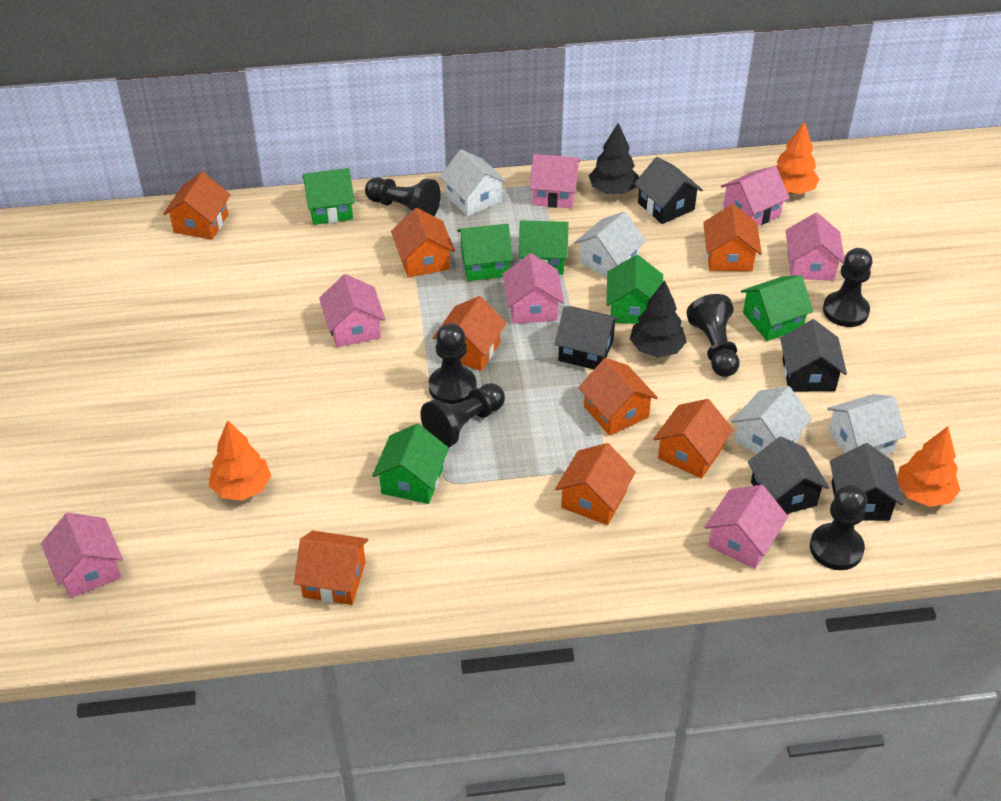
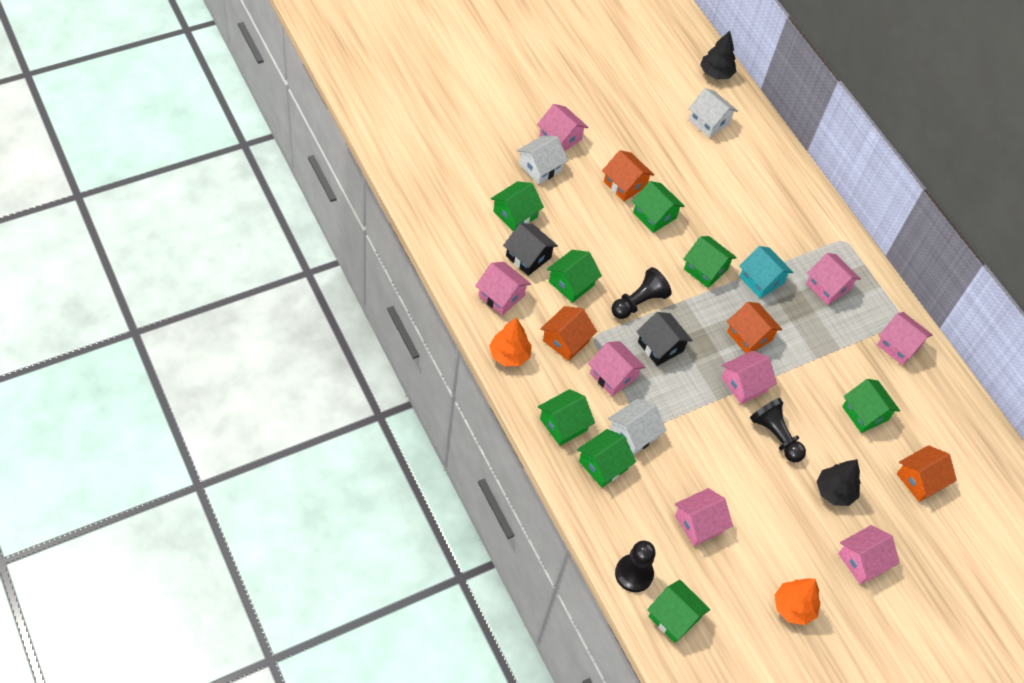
black house: 5 -> 2
black pawn: 6 -> 3
green house: 6 -> 8
orange house: 8 -> 4
orange tree: 3 -> 2
pink house: 7 -> 8
turquoise house: 0 -> 1
white house: 4 -> 3

